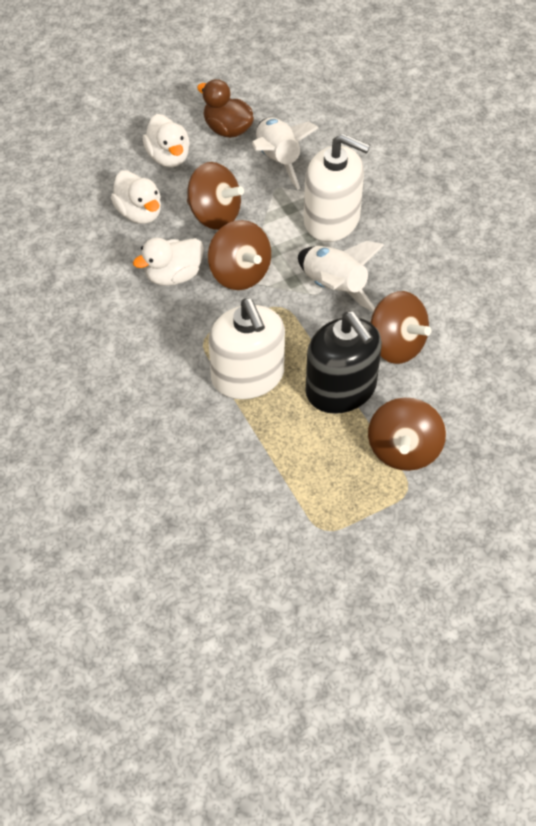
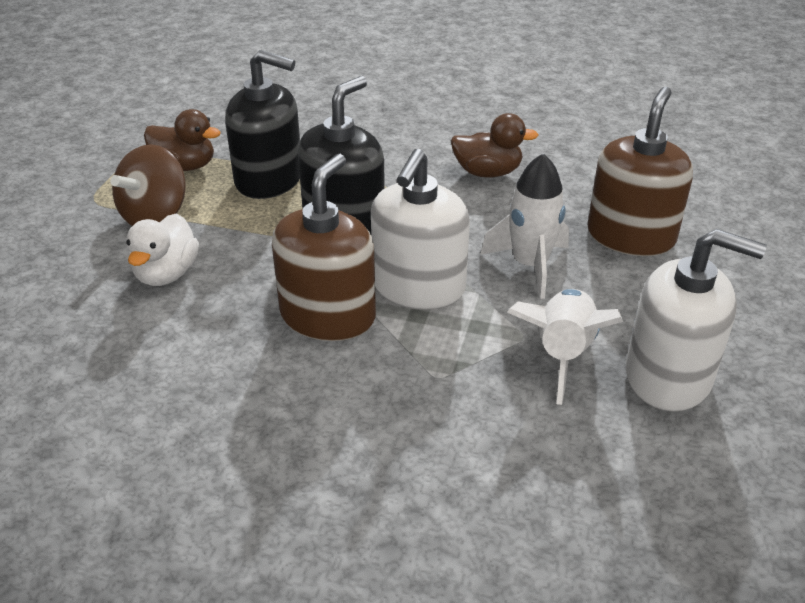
black soap dispenser: 1 -> 2
brown duck: 1 -> 2
brown soap dispenser: 0 -> 2
brown spinning top: 4 -> 1
white duck: 3 -> 1

